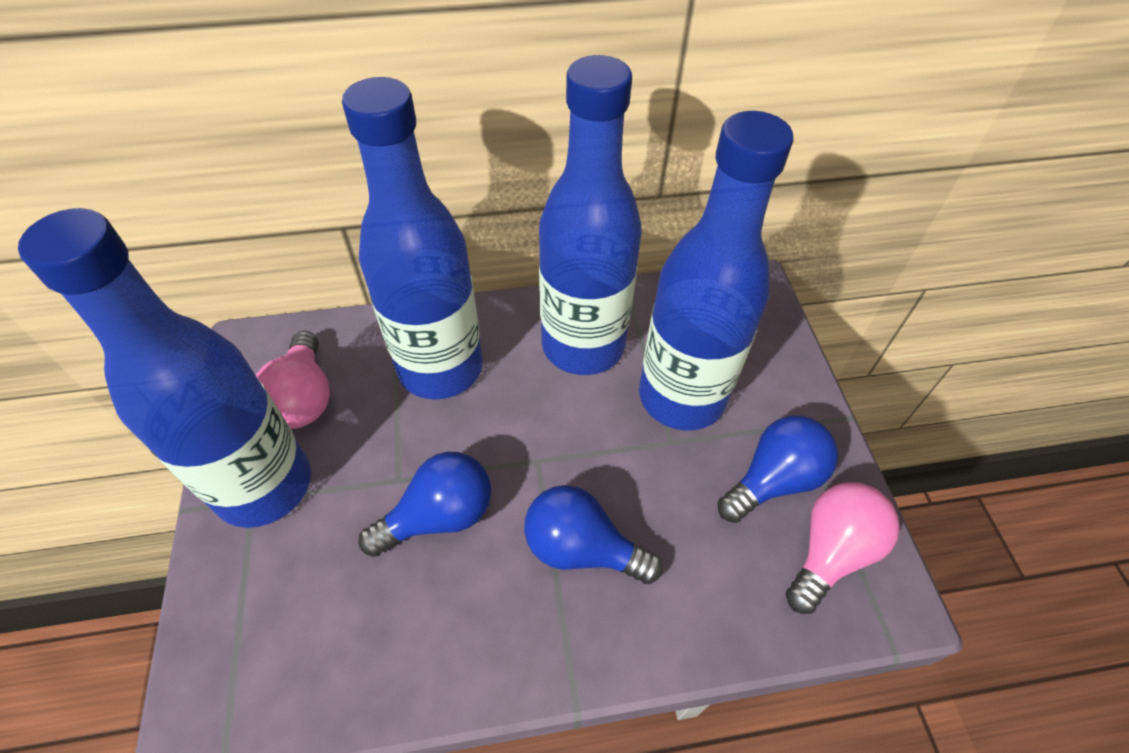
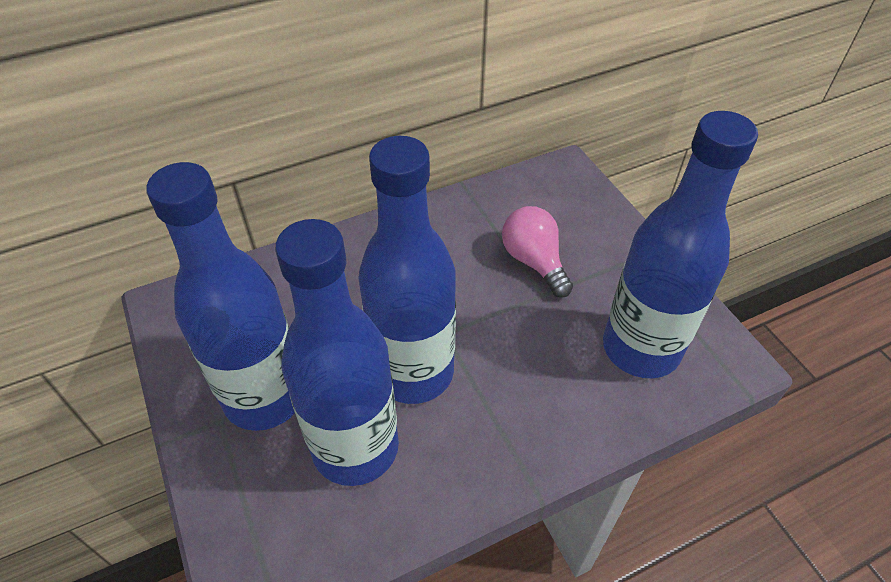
blue light bulb: 3 -> 0
pink light bulb: 2 -> 1

